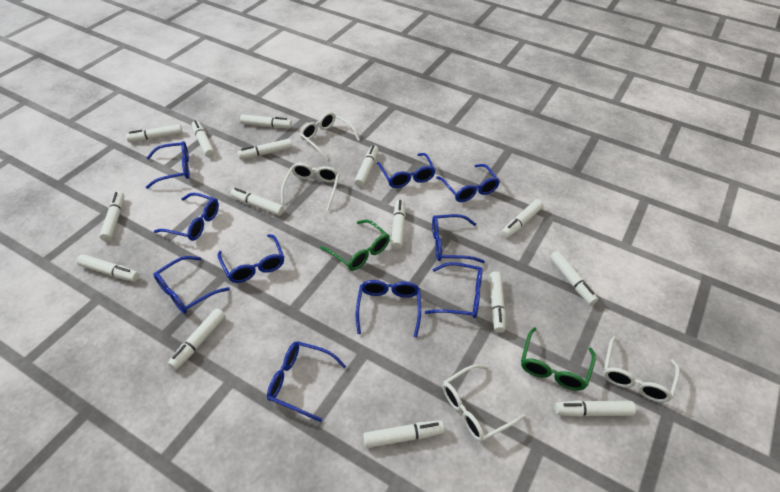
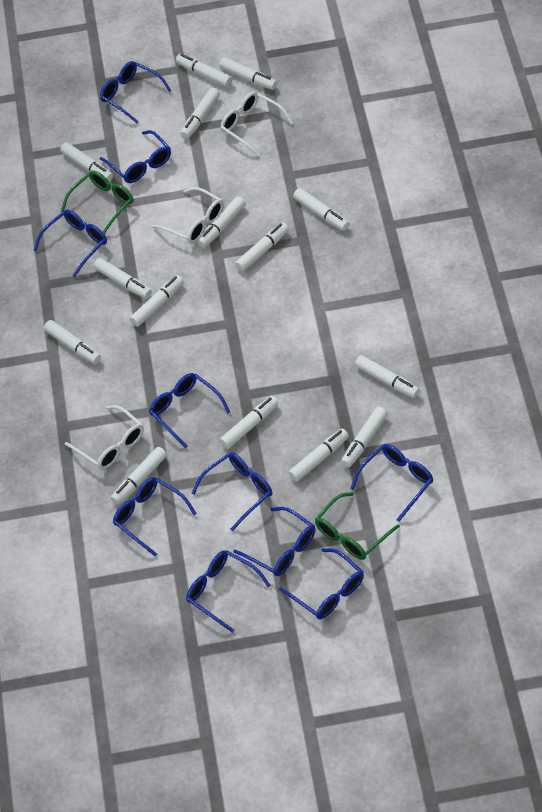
white glasses: 4 -> 3

